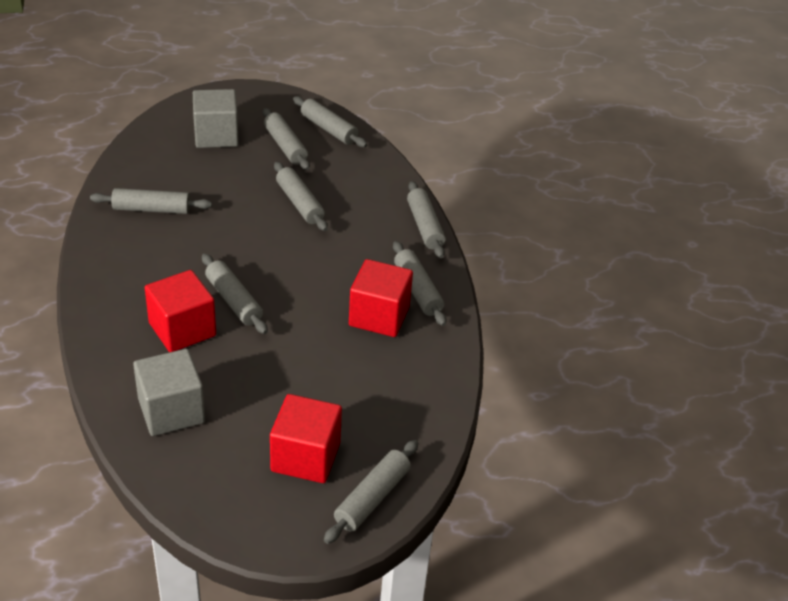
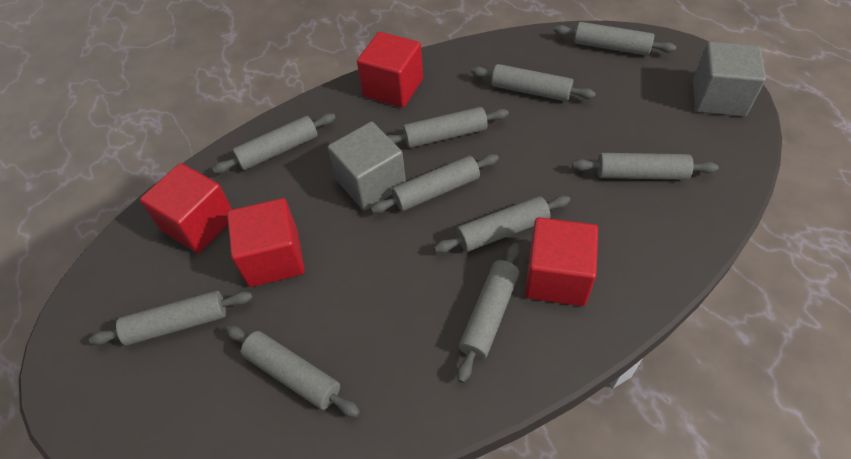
grey rolling pin: 8 -> 10
red cube: 3 -> 4

